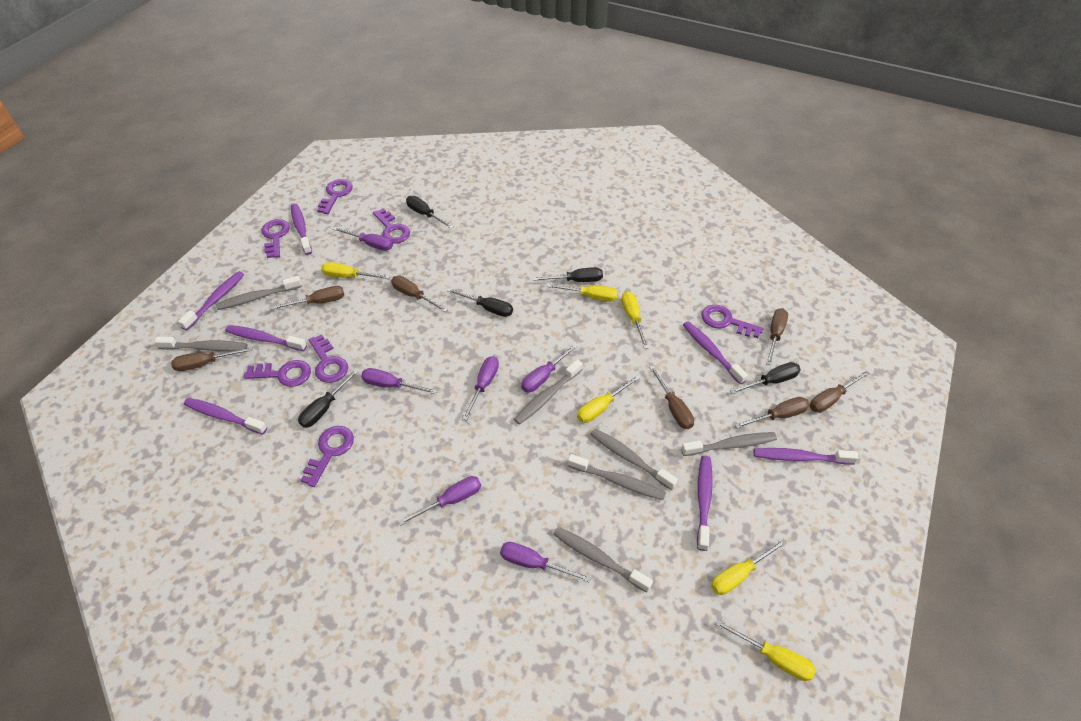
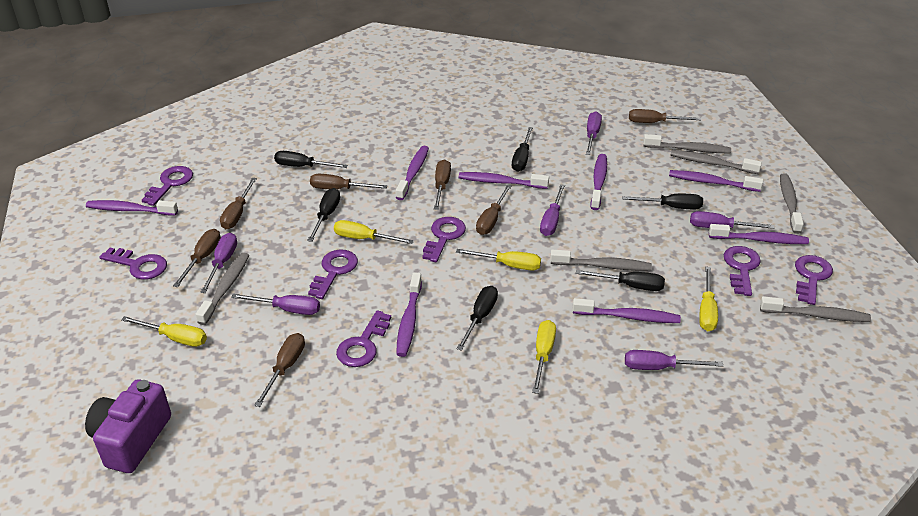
black screwdriver: 5 -> 6
grey toothbrush: 7 -> 6
purple camera: 0 -> 1
purple toothbrush: 7 -> 8
yellow screwdriver: 6 -> 5

